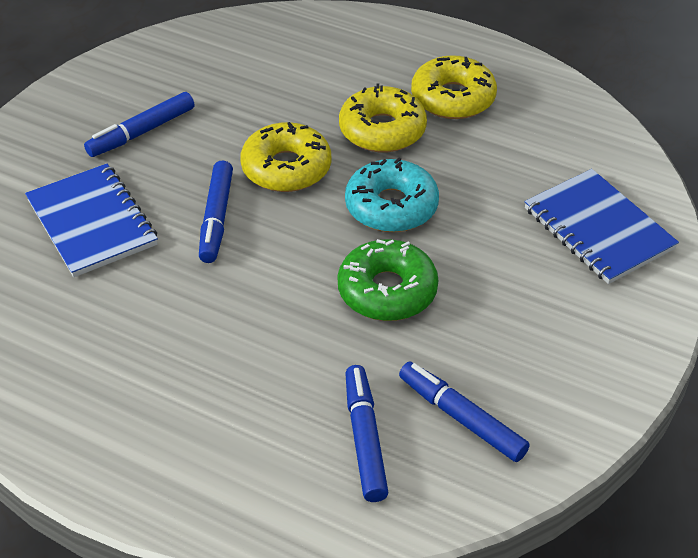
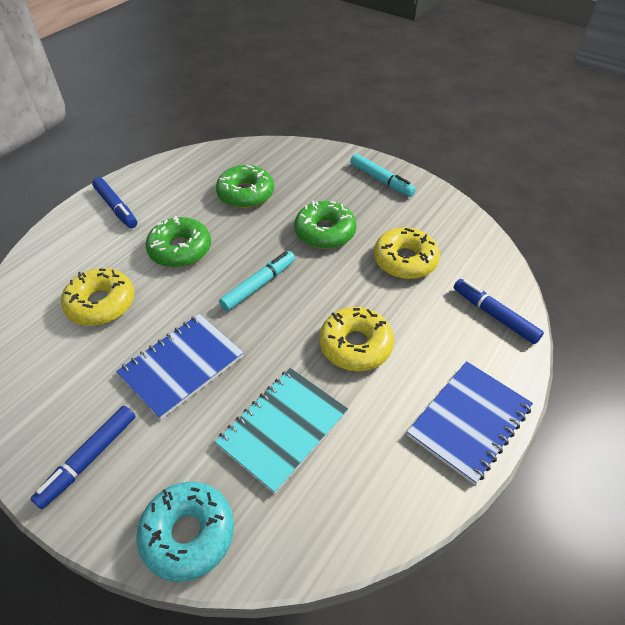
blue marker: 4 -> 3
green donut: 1 -> 3
turquoise marker: 0 -> 2
turquoise notebook: 0 -> 1

